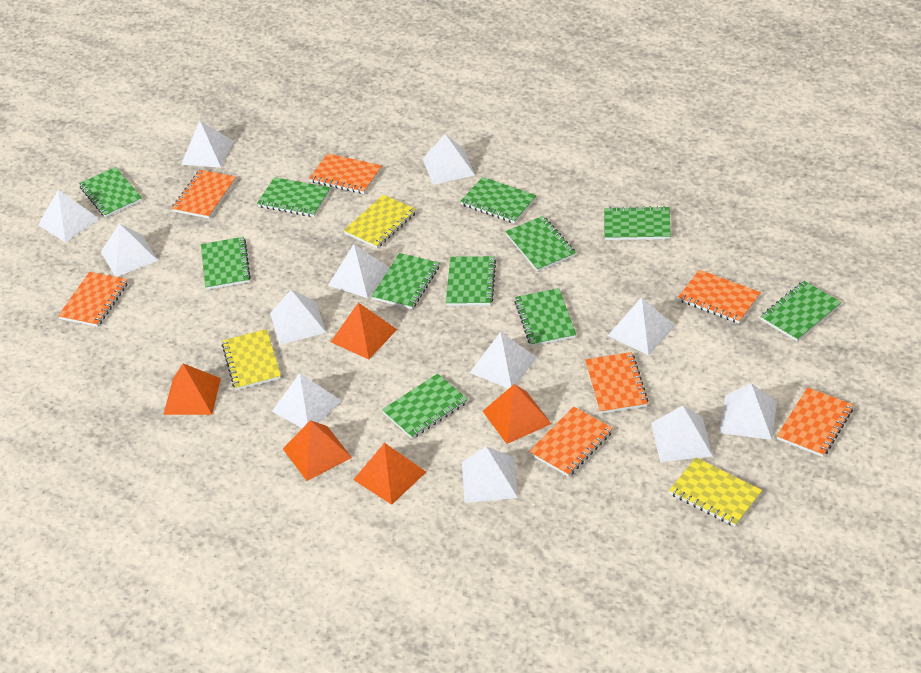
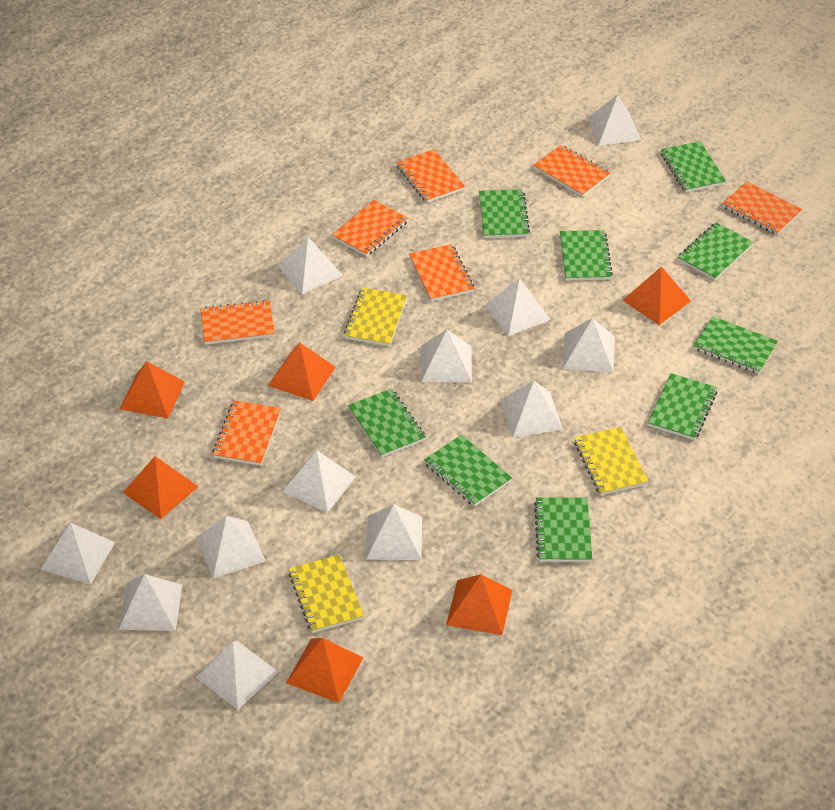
green notebook: 11 -> 9
orange pyramid: 5 -> 6

